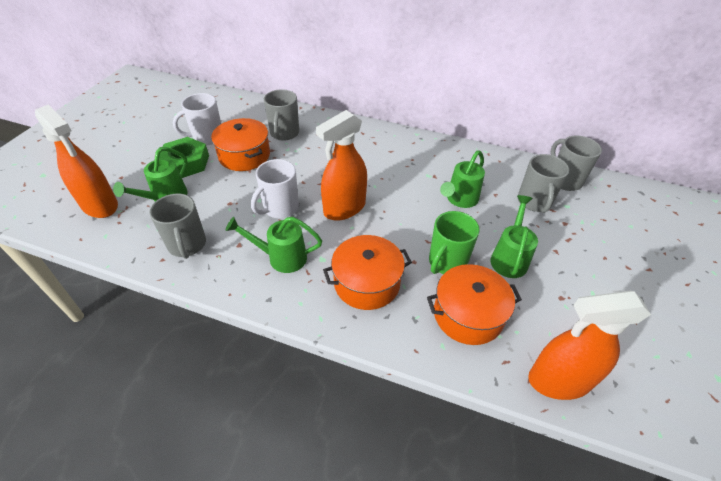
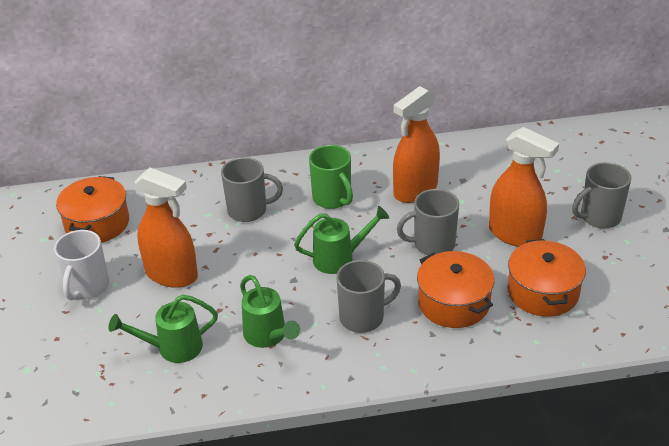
green nut: 1 -> 0
green watering can: 4 -> 3
white mug: 2 -> 1

